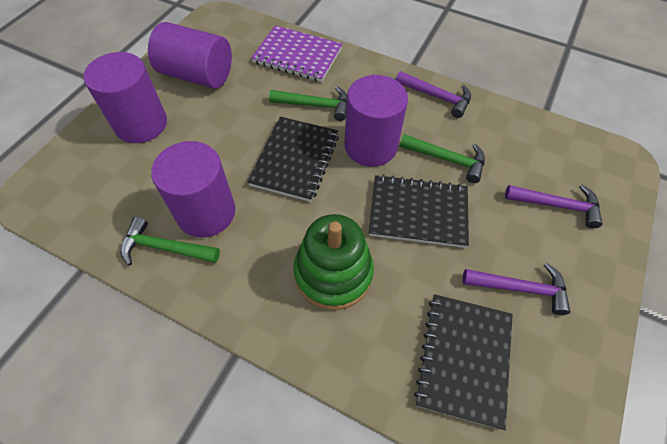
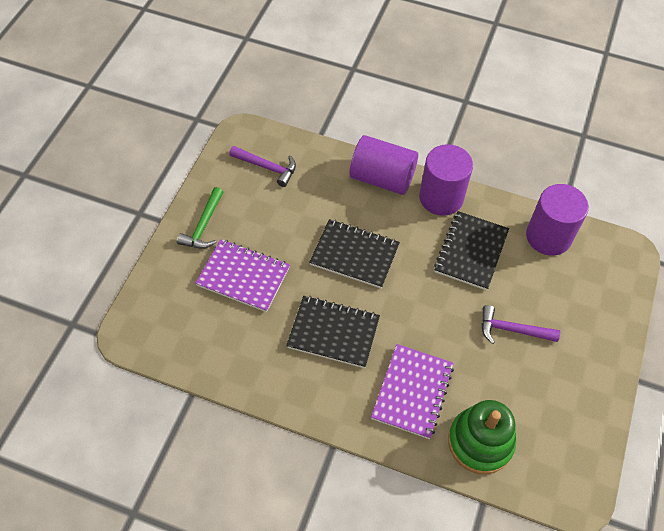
green hammer: 3 -> 1
purple cylinder: 4 -> 3
purple hammer: 3 -> 2
purple notebook: 1 -> 2

